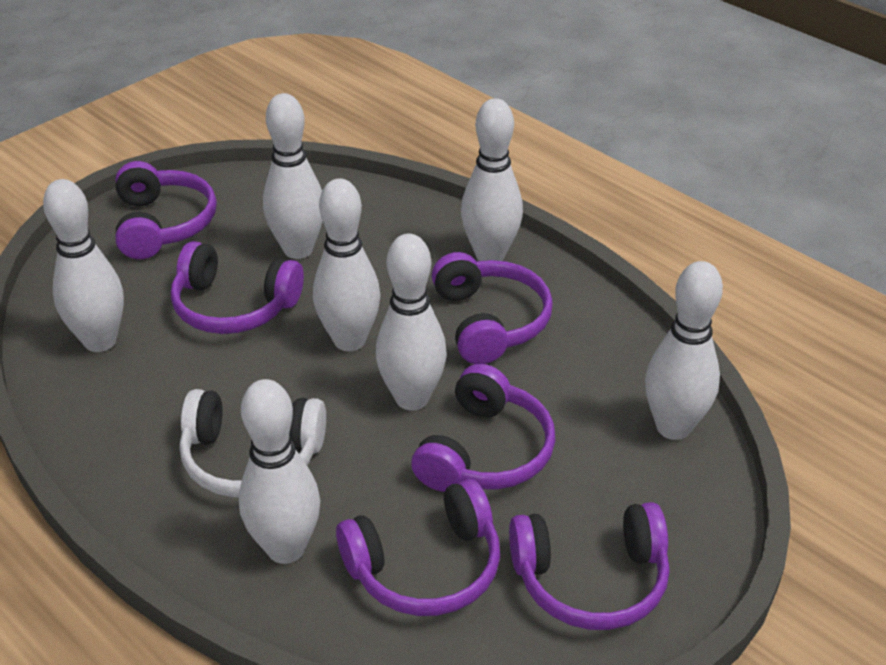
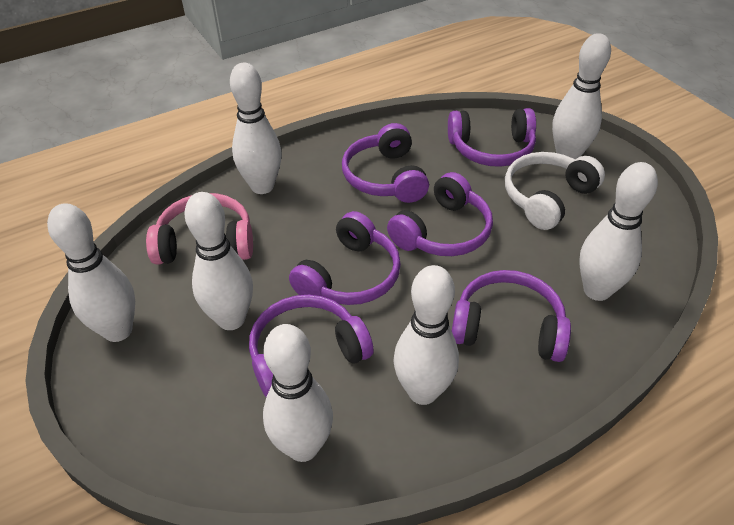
pink headphones: 0 -> 1

